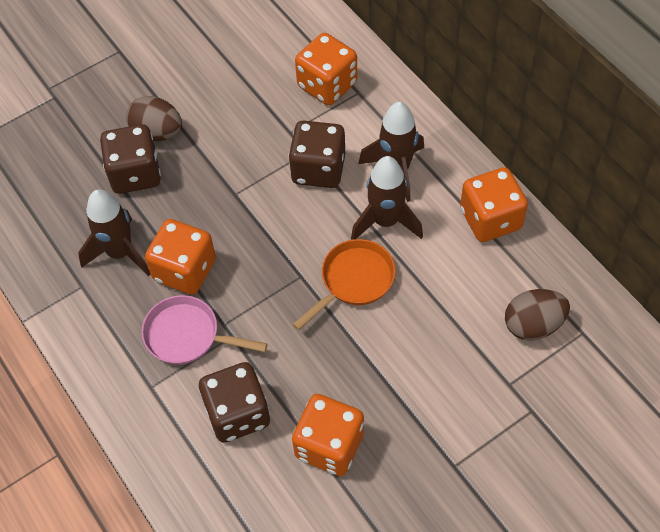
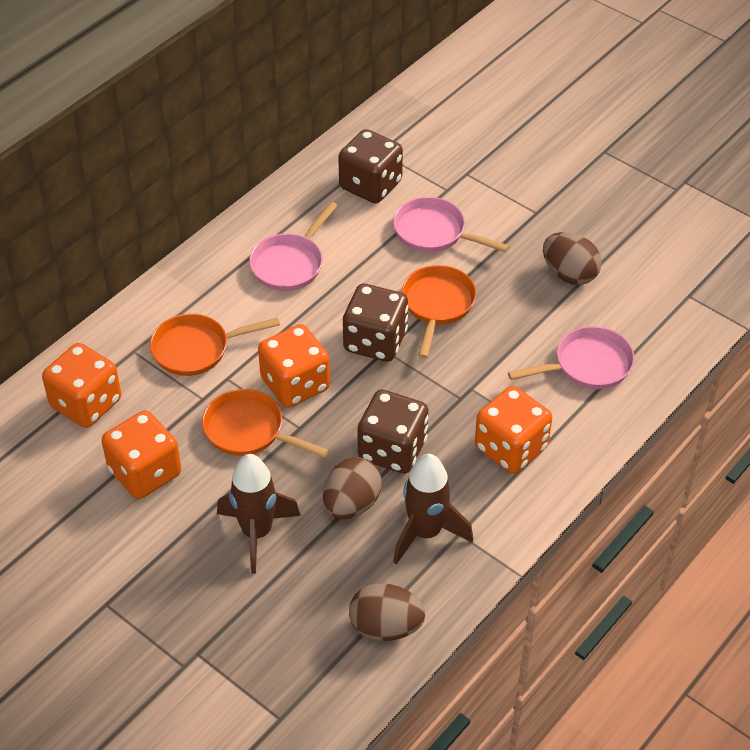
brown egg: 2 -> 3
brown rocket: 3 -> 2
orange pan: 1 -> 3
pink pan: 1 -> 3

